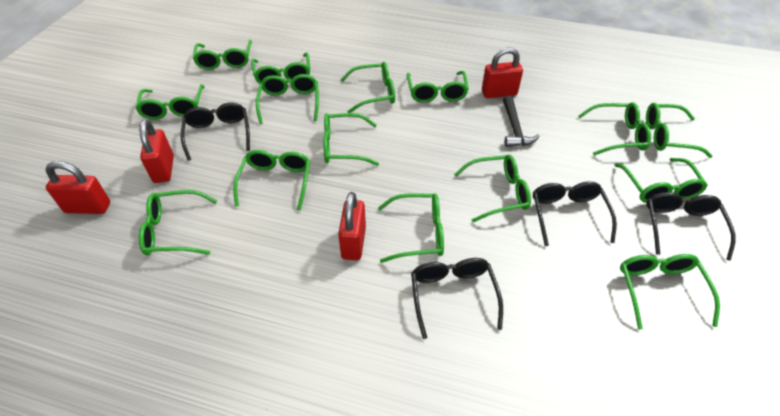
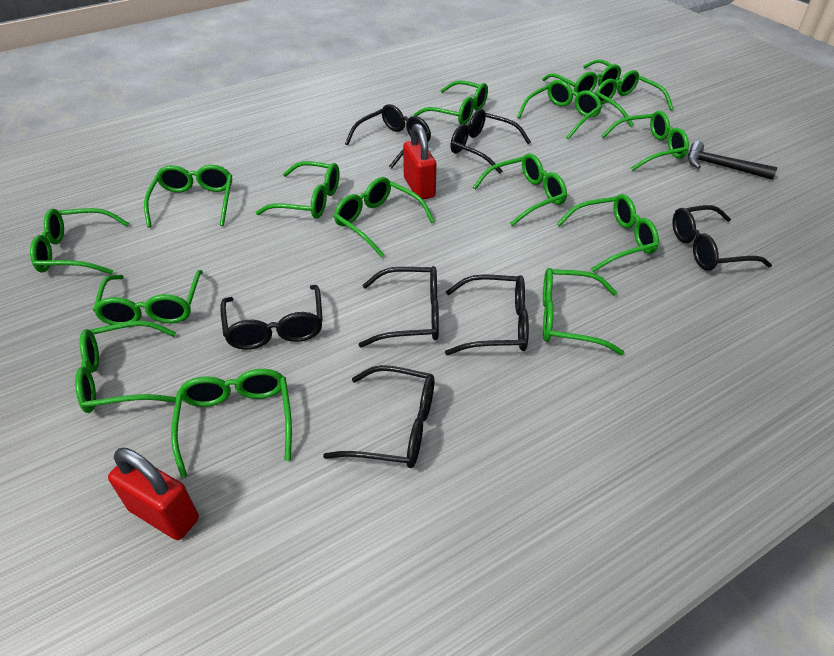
black glasses: 4 -> 7
red padlock: 4 -> 2

